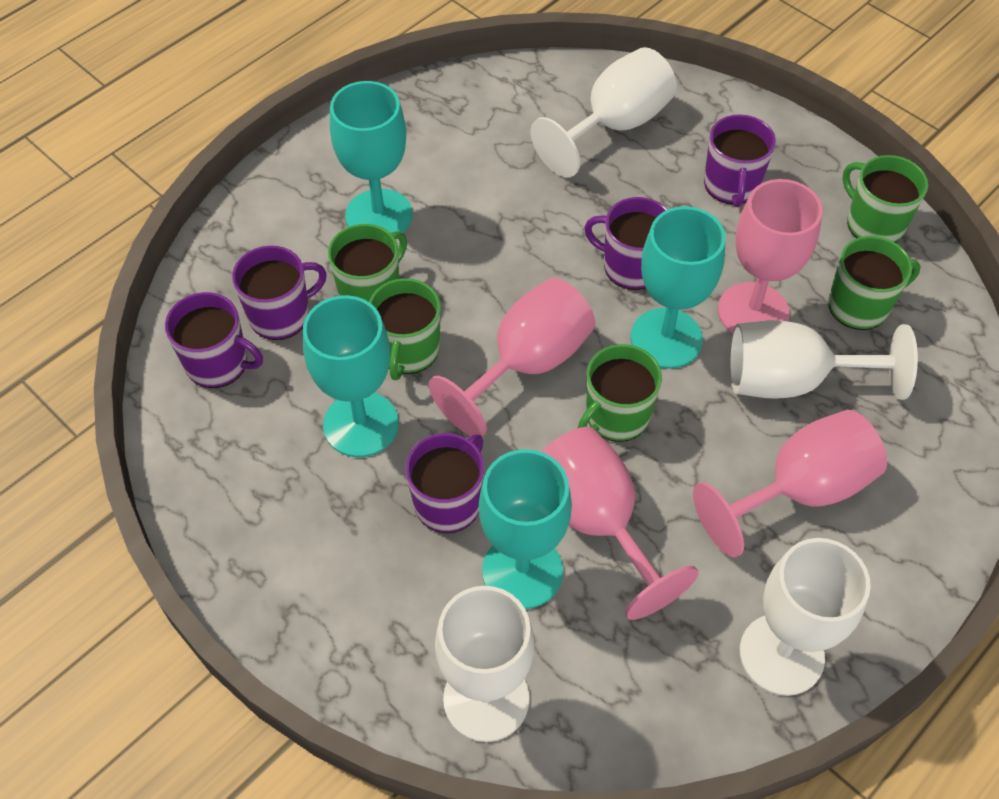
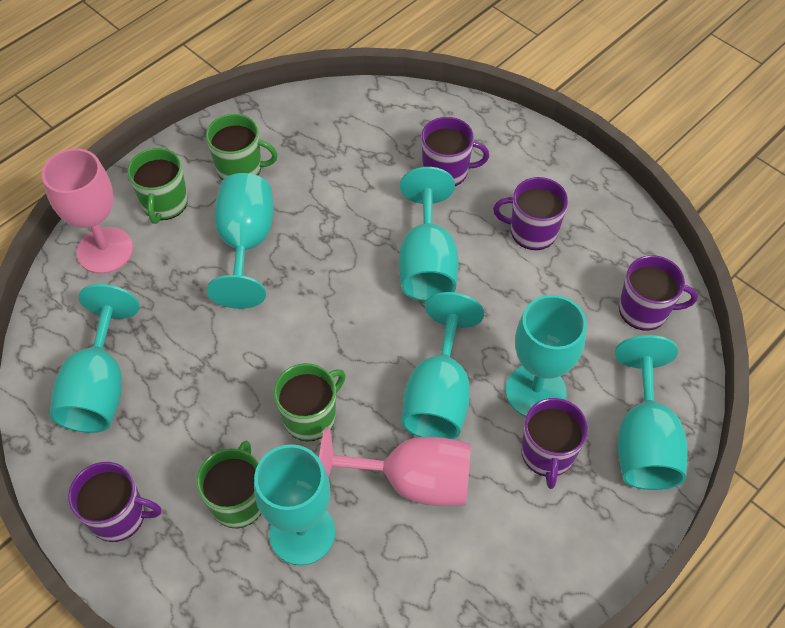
green mug: 5 -> 4
pink goblet: 4 -> 2
turquoise goblet: 4 -> 7
white goblet: 4 -> 0

